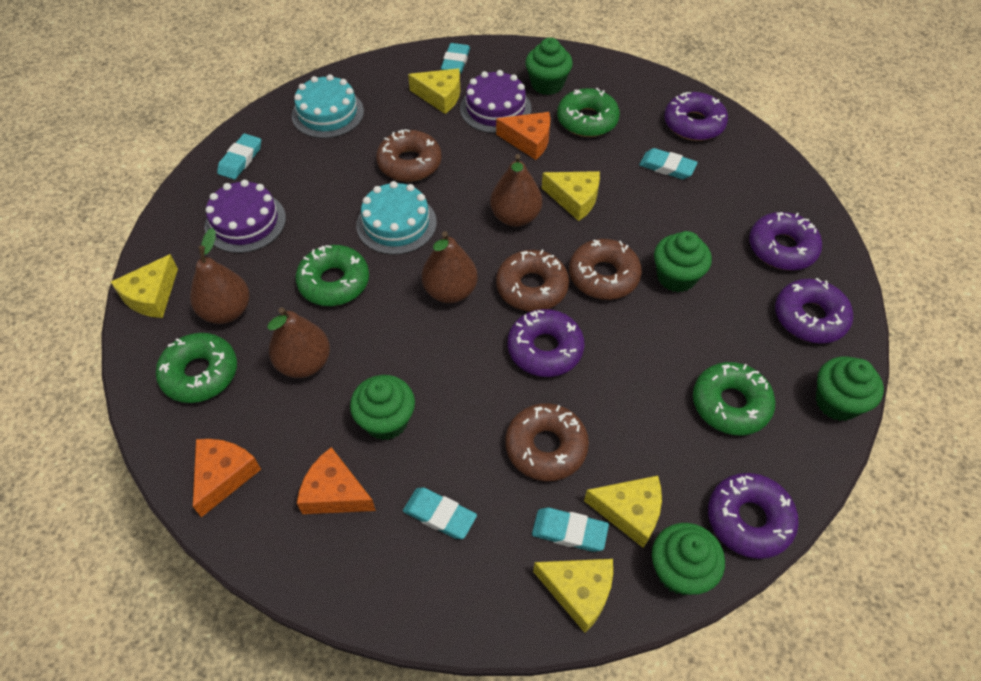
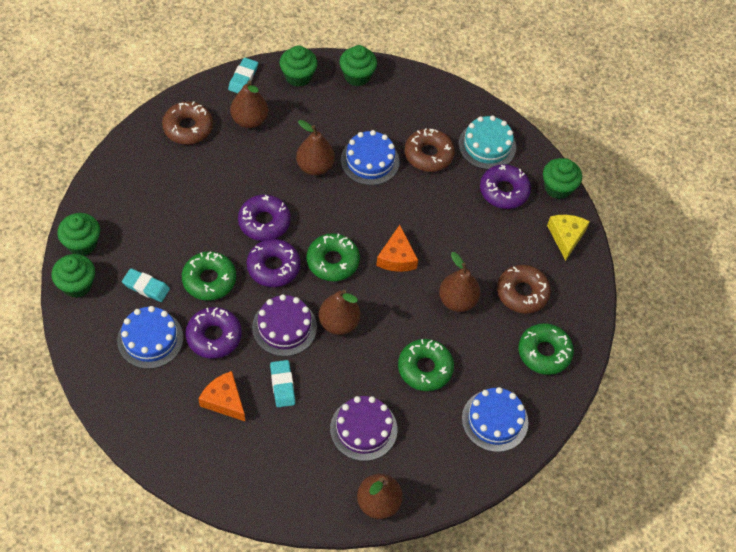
blue cake: 0 -> 3
brown donut: 4 -> 3
brown pear: 4 -> 5
orange cheese: 3 -> 2
purple donut: 5 -> 4
turquoise cake: 2 -> 1
turquoise eraser: 5 -> 3
yellow cheese: 5 -> 1

